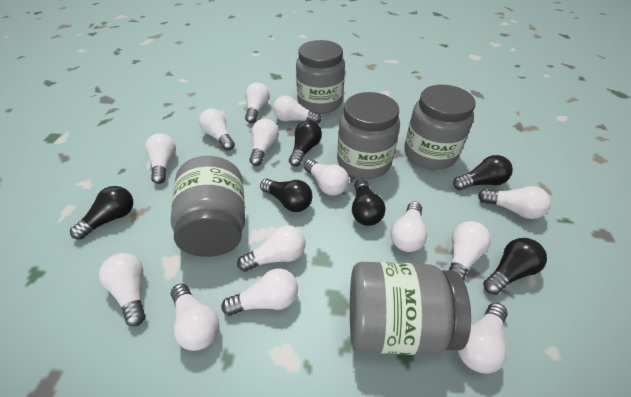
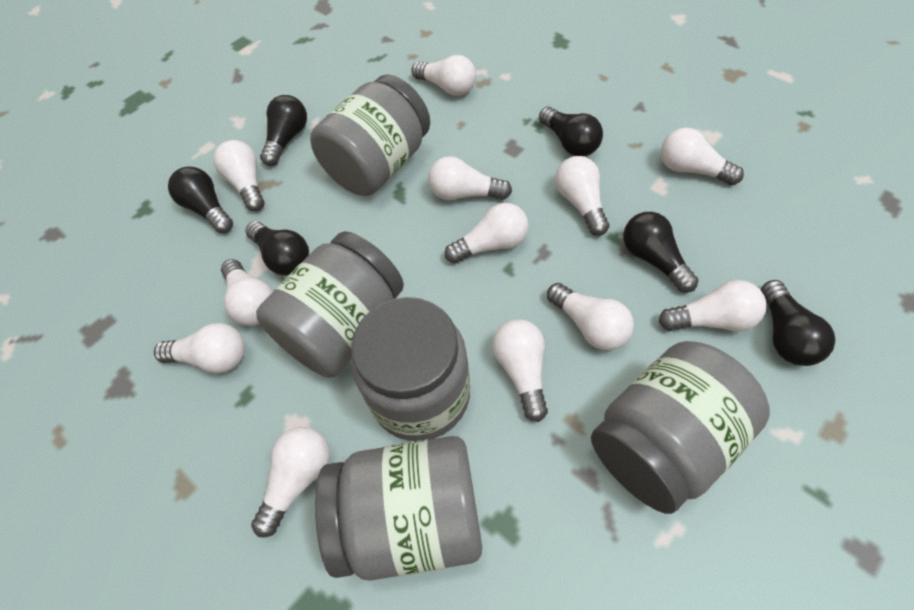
white light bulb: 14 -> 12

